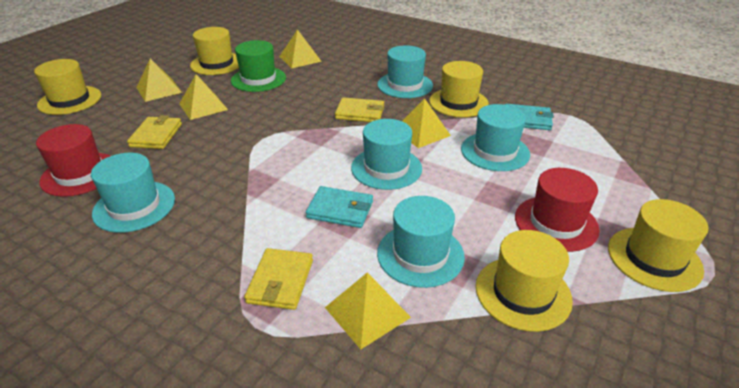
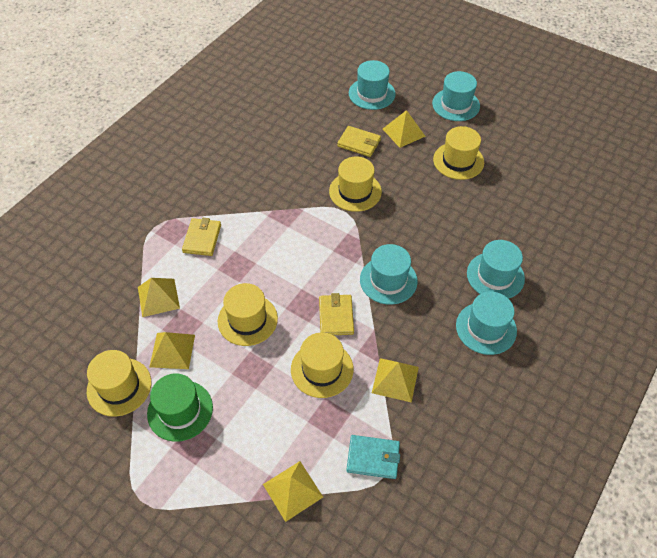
red hat: 2 -> 0
turquoise wallet: 2 -> 1

